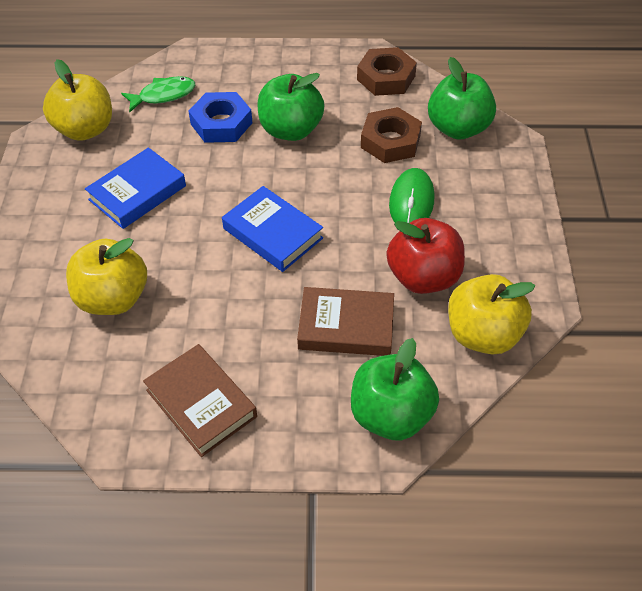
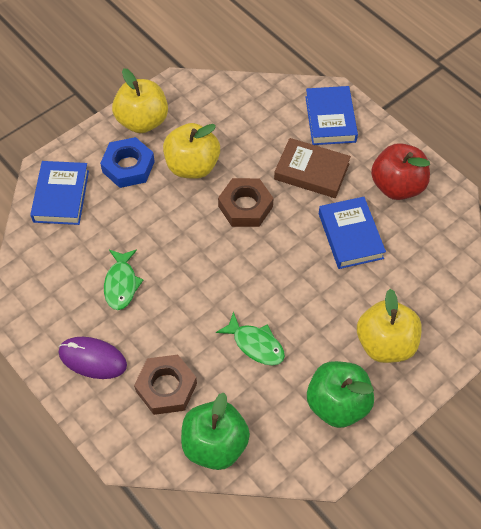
blue book: 2 -> 3
brown book: 2 -> 1
green apple: 3 -> 2
green fish: 1 -> 2
green mouse: 1 -> 0
purple mouse: 0 -> 1

